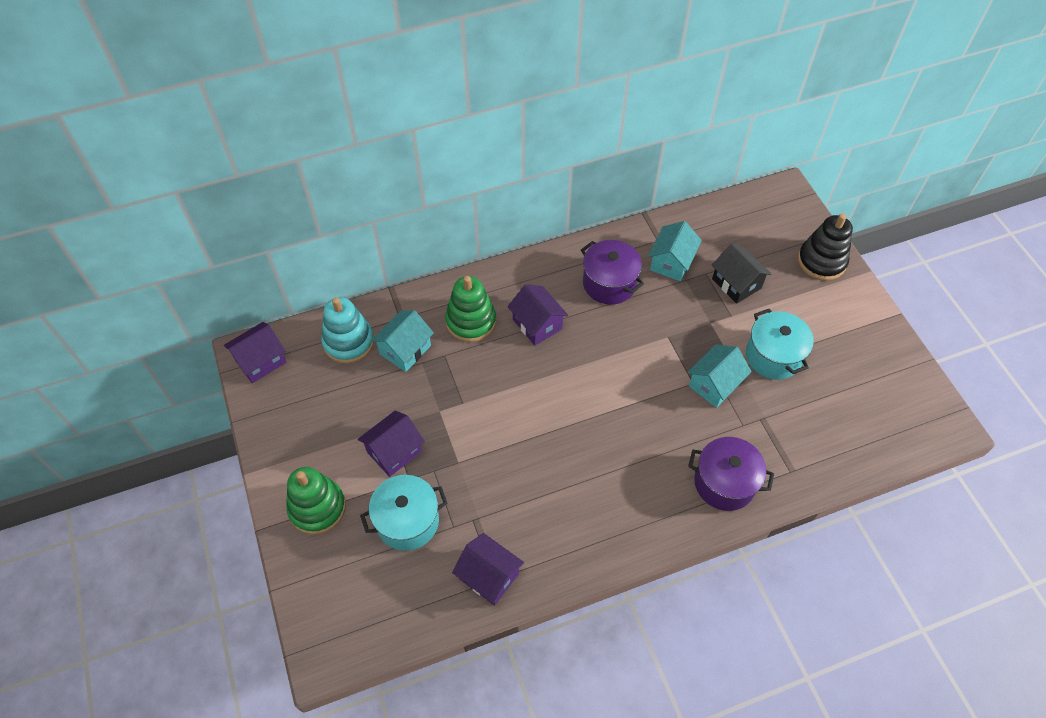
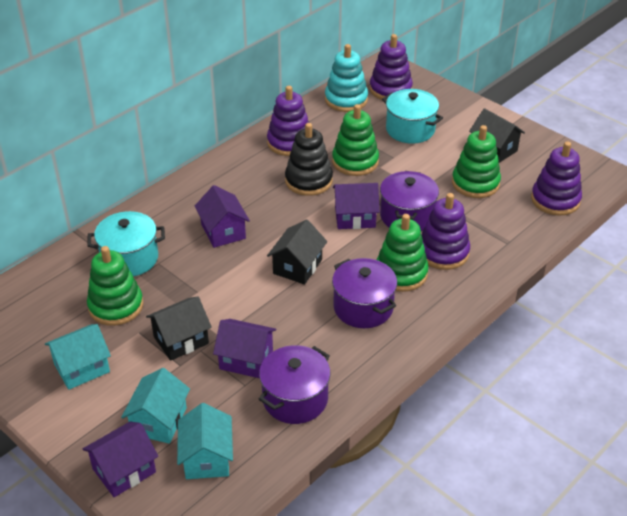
black house: 1 -> 3
green stacking toy: 2 -> 4
purple pot: 2 -> 3
purple stacking toy: 0 -> 4

